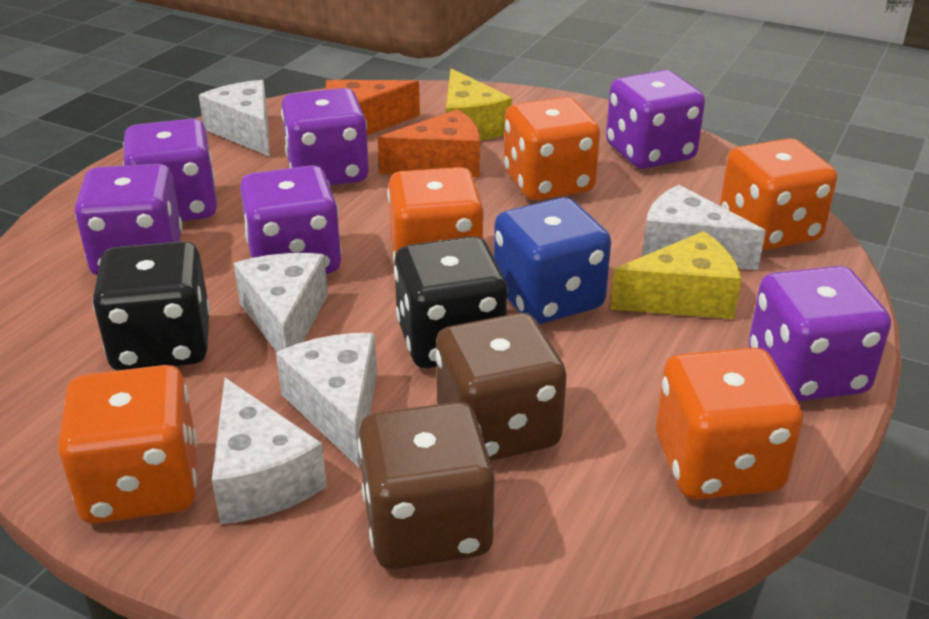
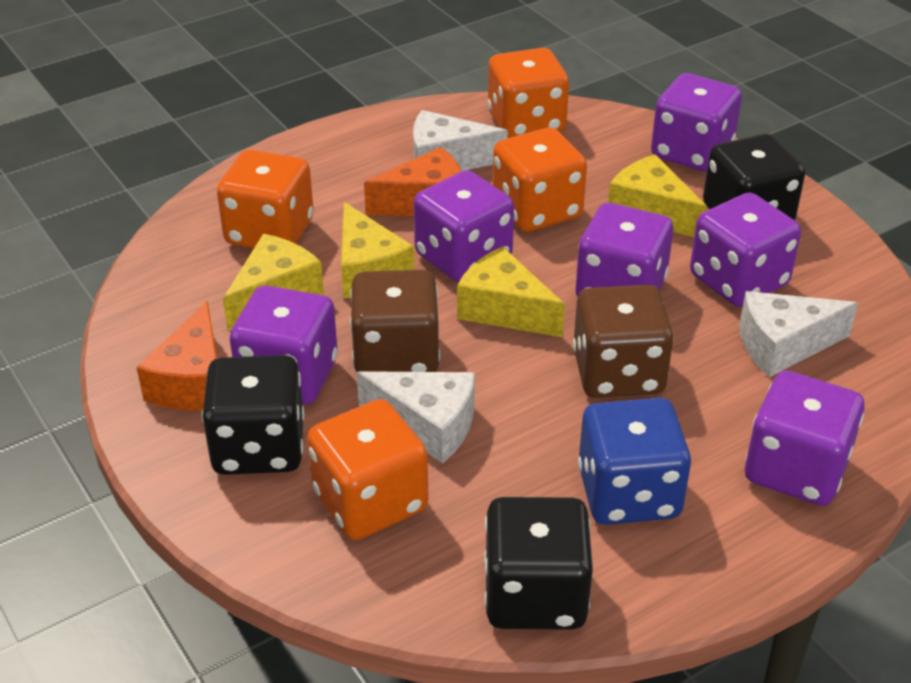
black dice: 2 -> 3
orange dice: 5 -> 4
white cheese: 5 -> 3
yellow cheese: 2 -> 4

